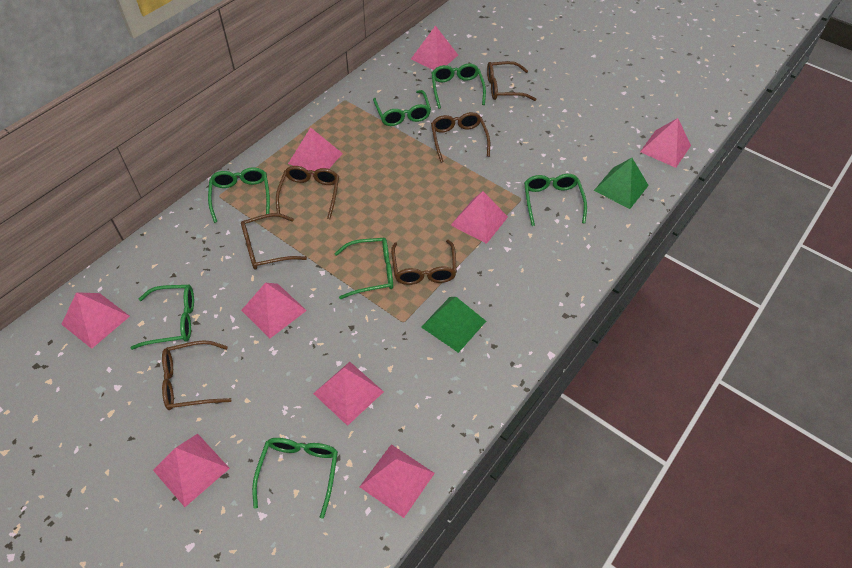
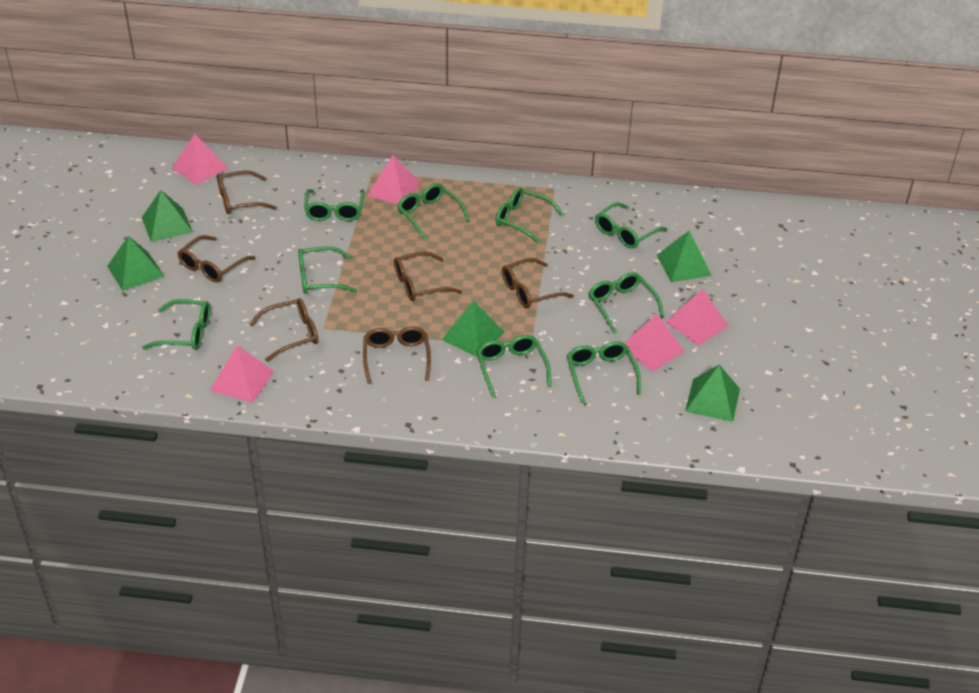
green glasses: 7 -> 9
green pyramid: 2 -> 5
pink pyramid: 9 -> 5

